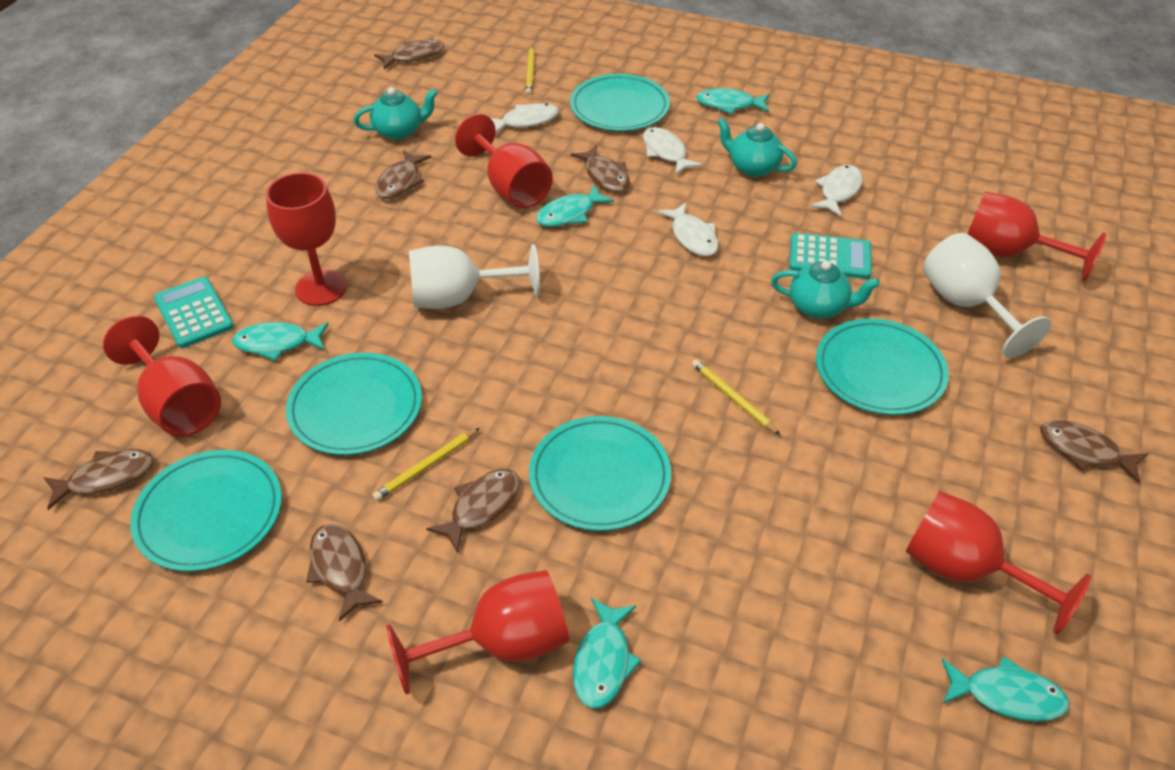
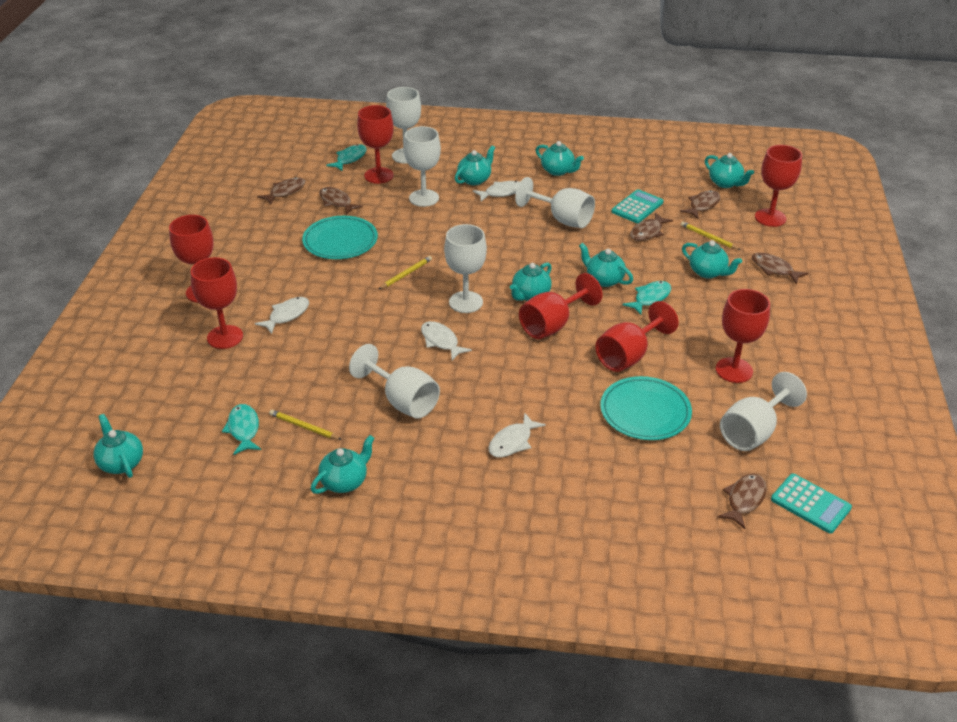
brown fish: 7 -> 6
red goblet: 6 -> 7
turquoise fish: 5 -> 3
turquoise plate: 5 -> 2
turquoise teapot: 3 -> 8
white goblet: 2 -> 6

